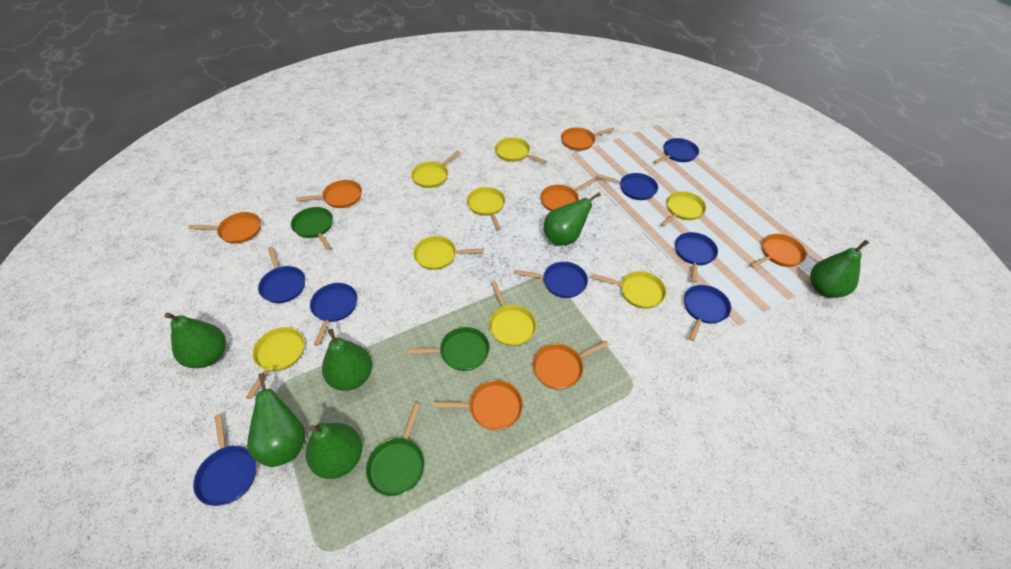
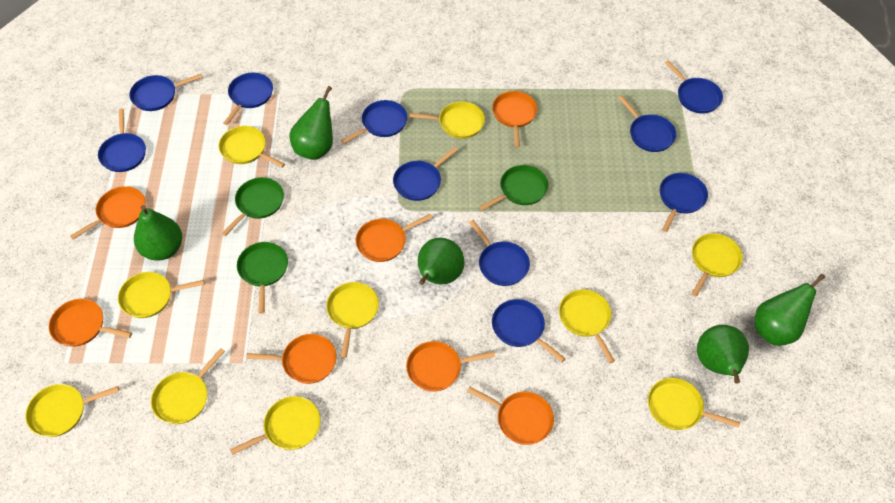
blue pan: 8 -> 10
green pear: 6 -> 5
yellow pan: 8 -> 10

